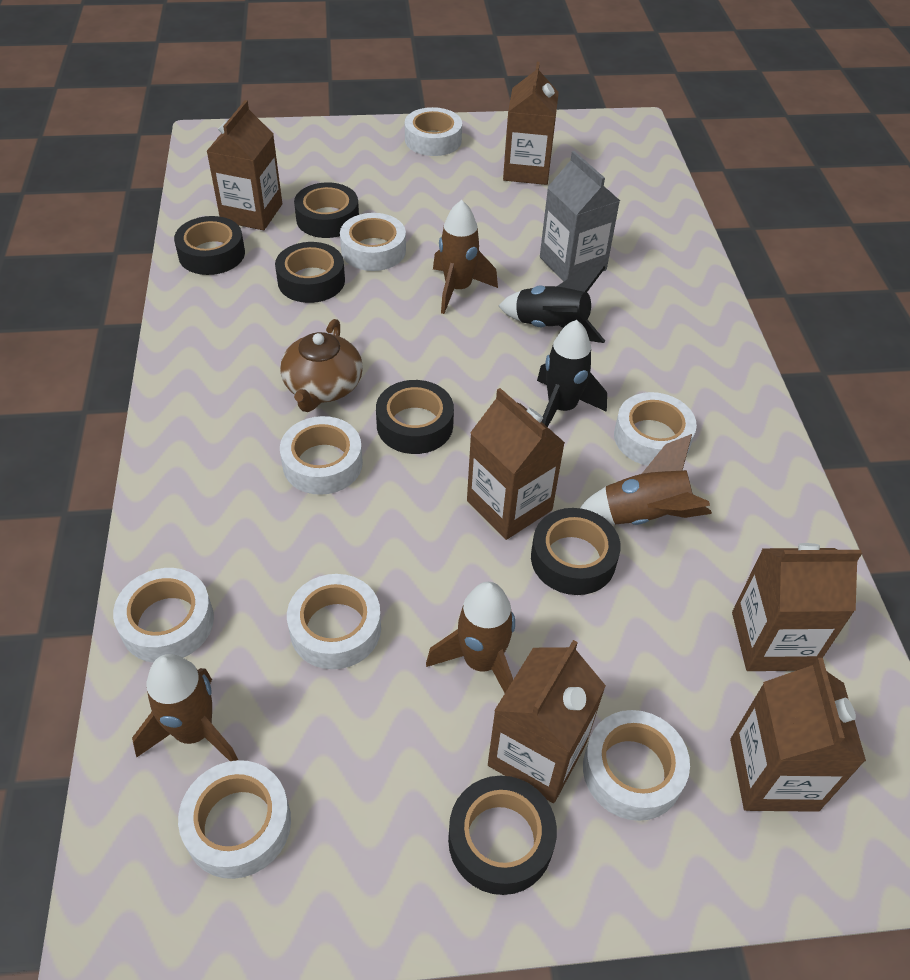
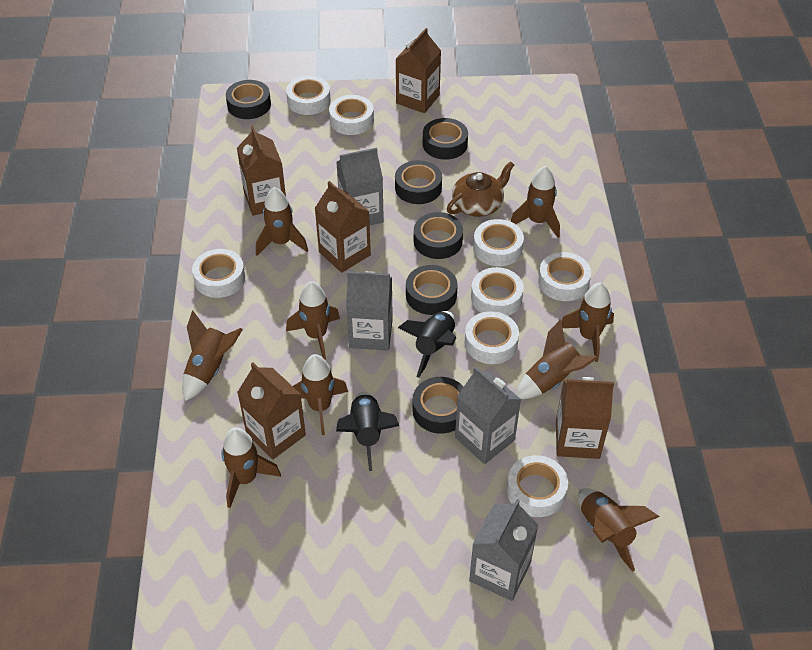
brown carton: 6 -> 5
brown rocket: 4 -> 9
grey carton: 1 -> 4

